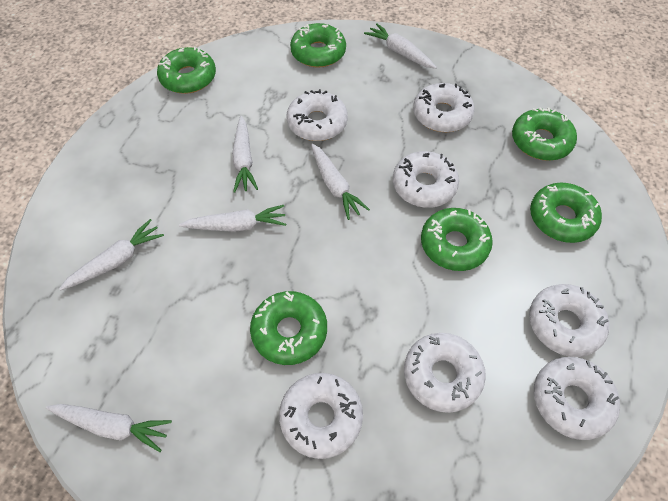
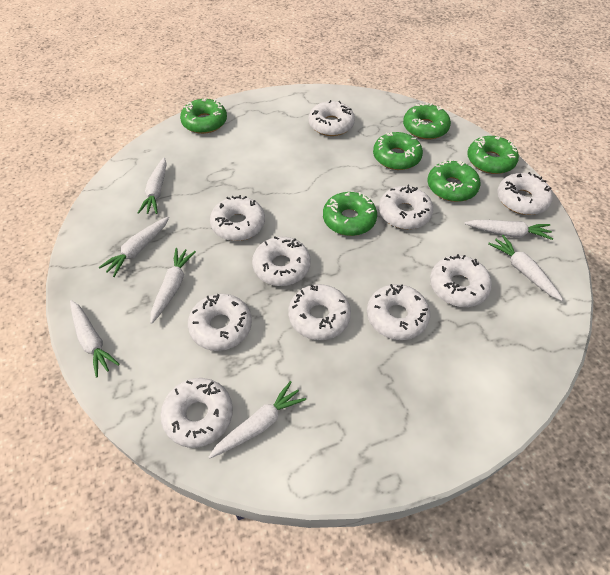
white carrot: 6 -> 7
white donut: 7 -> 10

